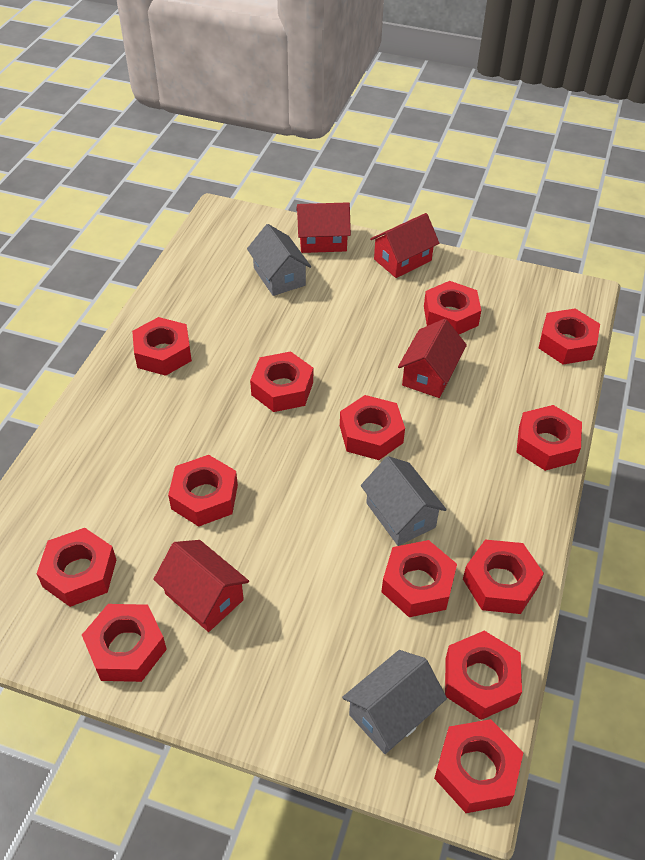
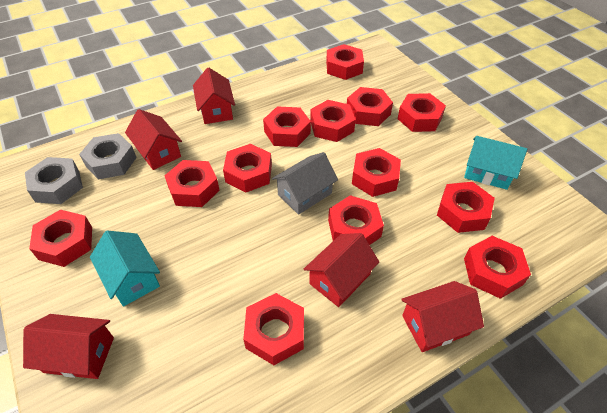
grey house: 3 -> 1
grey nut: 0 -> 2
red house: 4 -> 5
turquoise house: 0 -> 2

